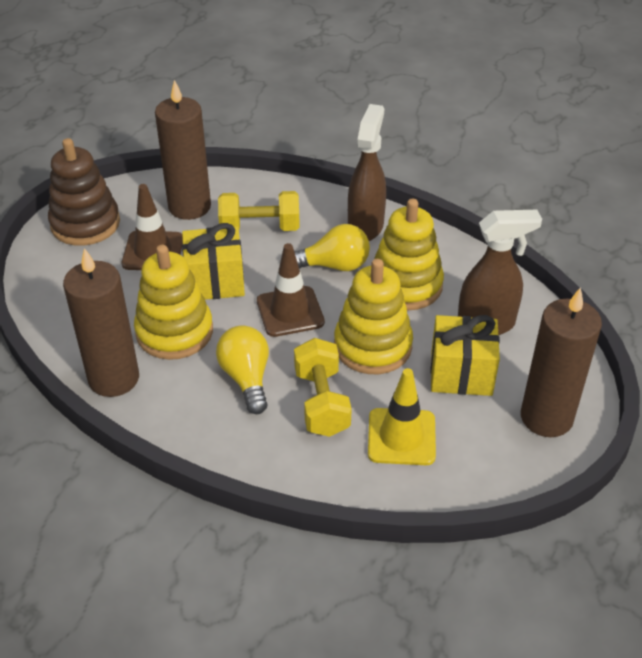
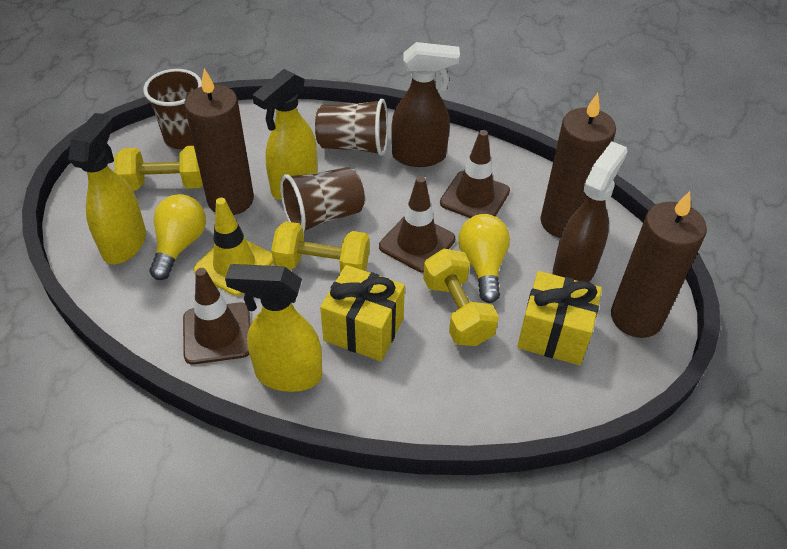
brown cup: 0 -> 3
brown stacking toy: 1 -> 0
brown traffic cone: 2 -> 3
yellow dumbbell: 2 -> 3
yellow spray bottle: 0 -> 3
yellow stacking toy: 3 -> 0

